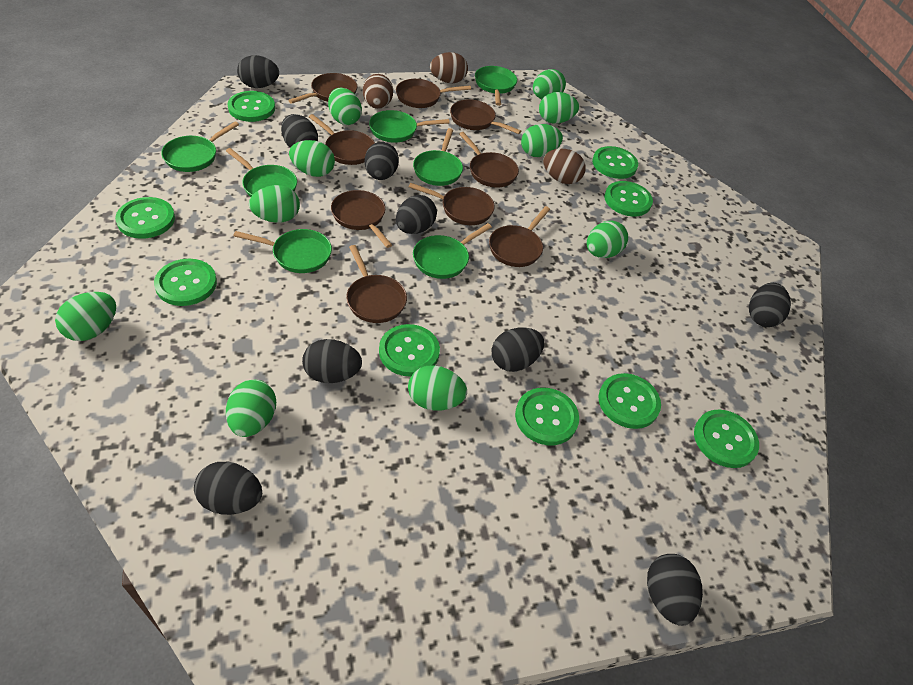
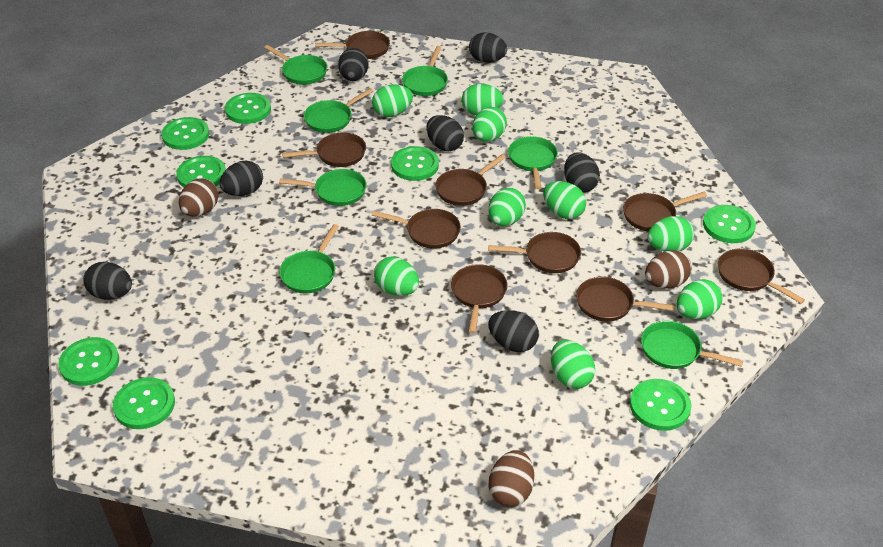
black egg: 9 -> 7
green button: 9 -> 8
green egg: 10 -> 9

